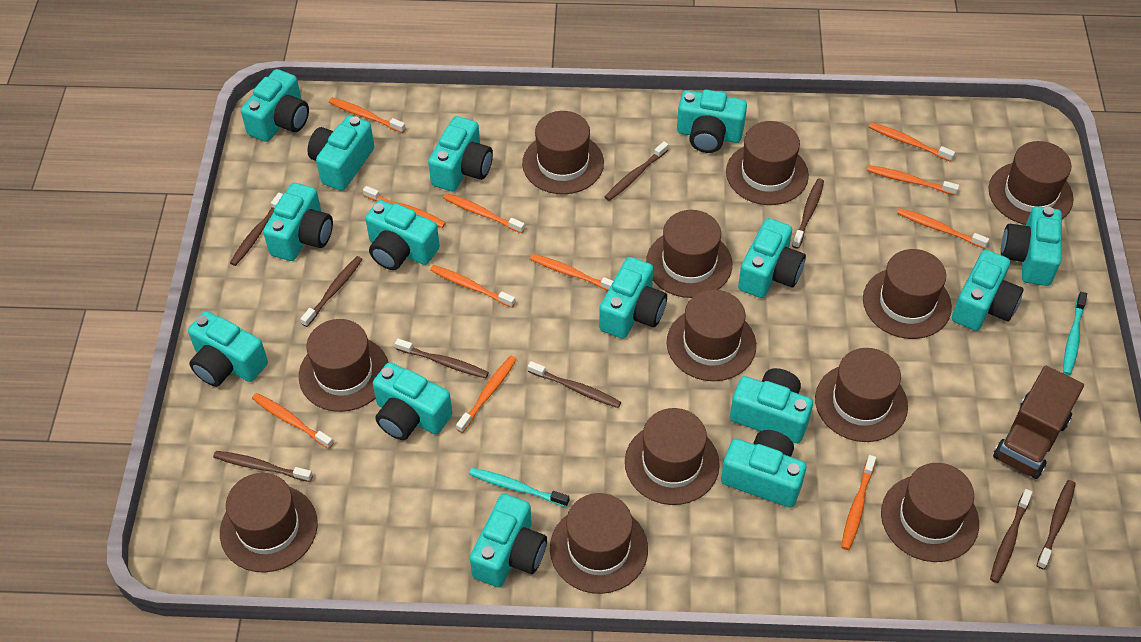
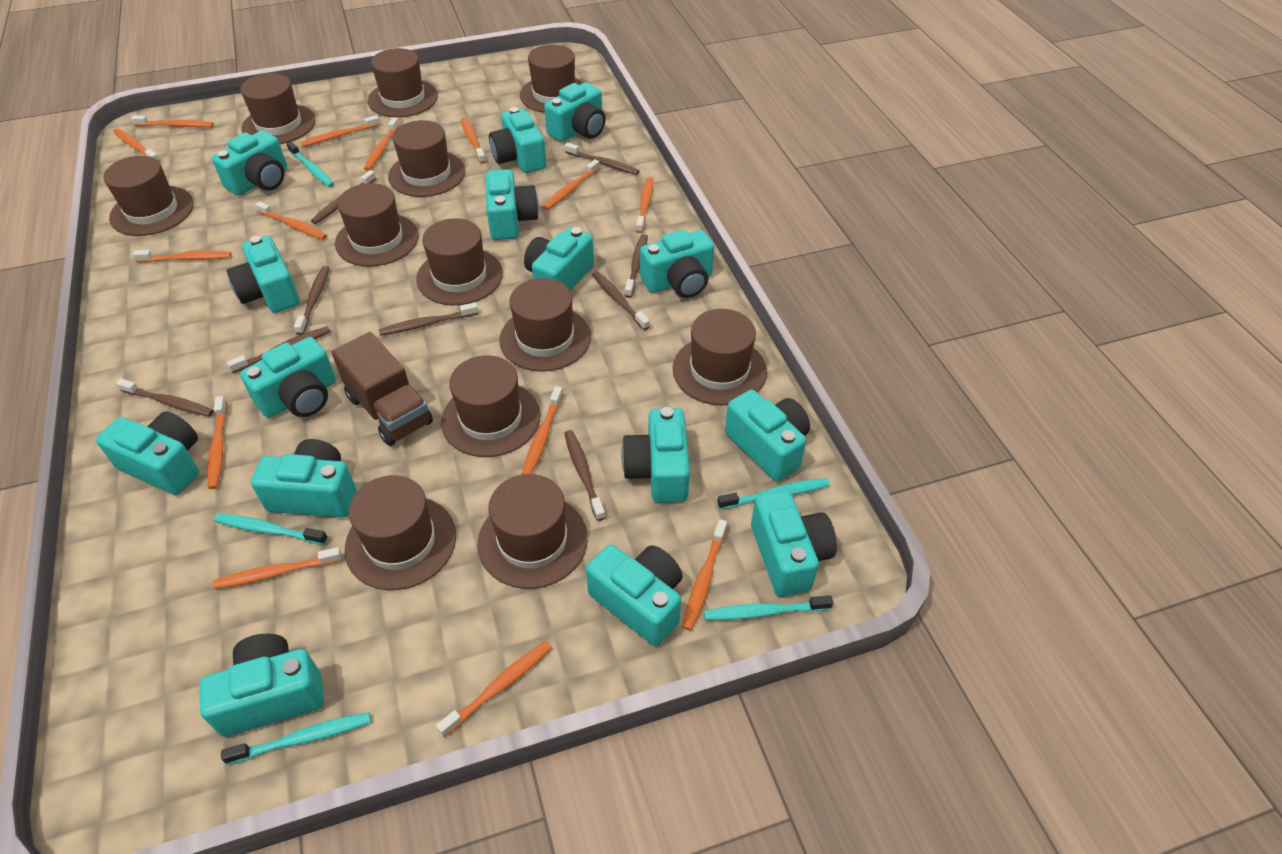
orange toothbrush: 11 -> 14
turquoise toothbrush: 2 -> 5

